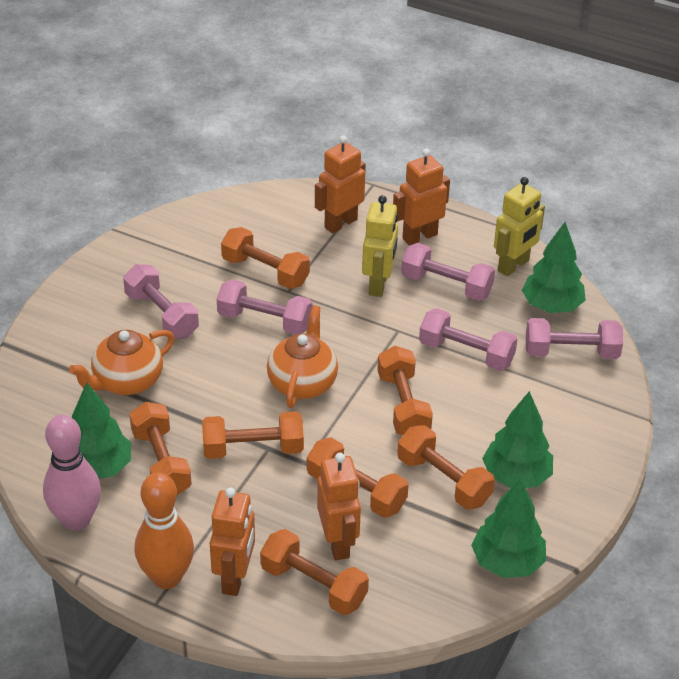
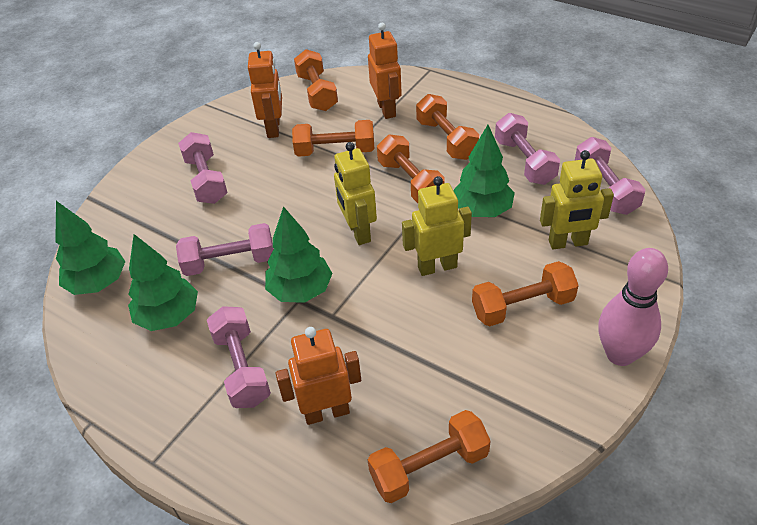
orange bowling pin: 1 -> 0
orange dumbbell: 7 -> 6
orange robot: 4 -> 3
orange teapot: 2 -> 0
yellow robot: 2 -> 3

